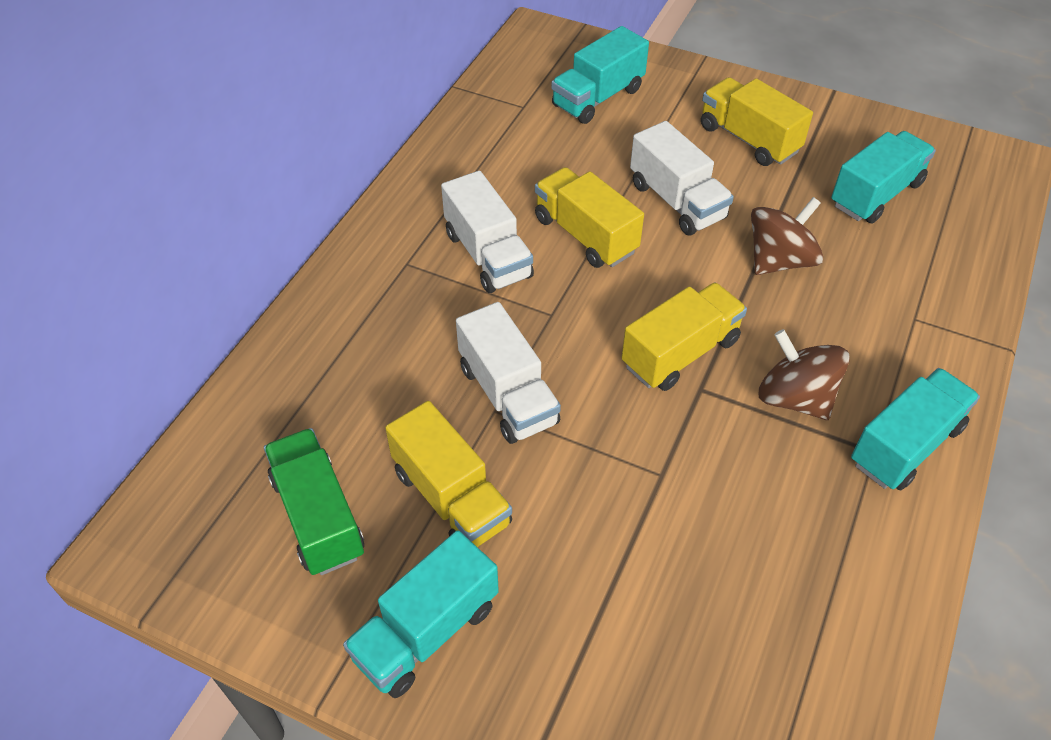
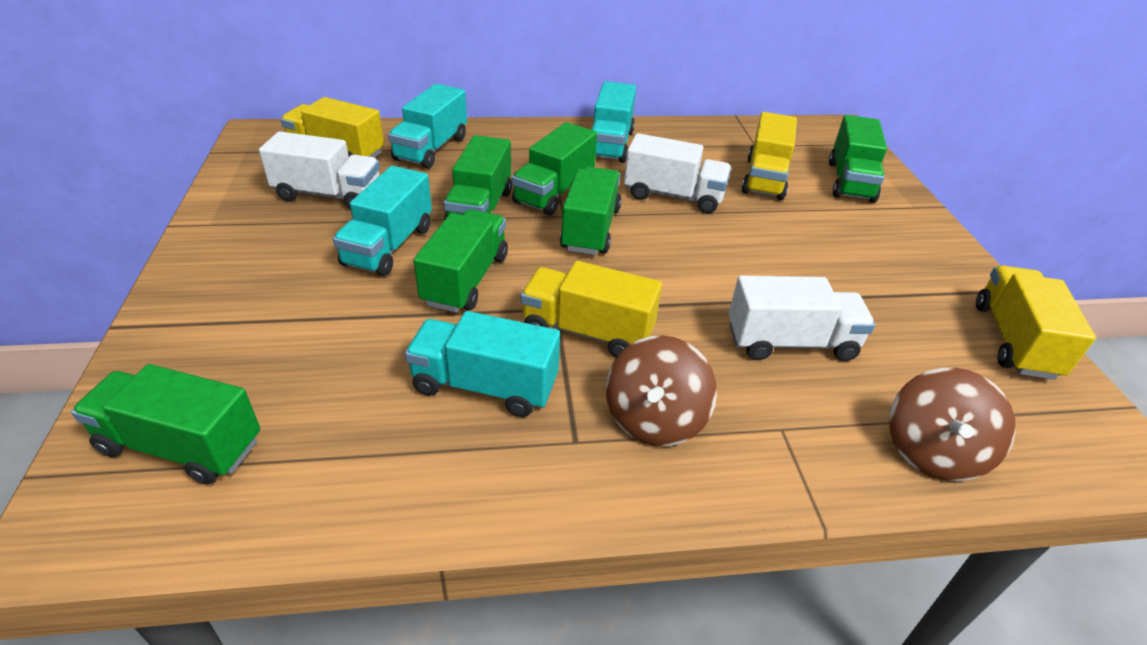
green truck: 1 -> 6

